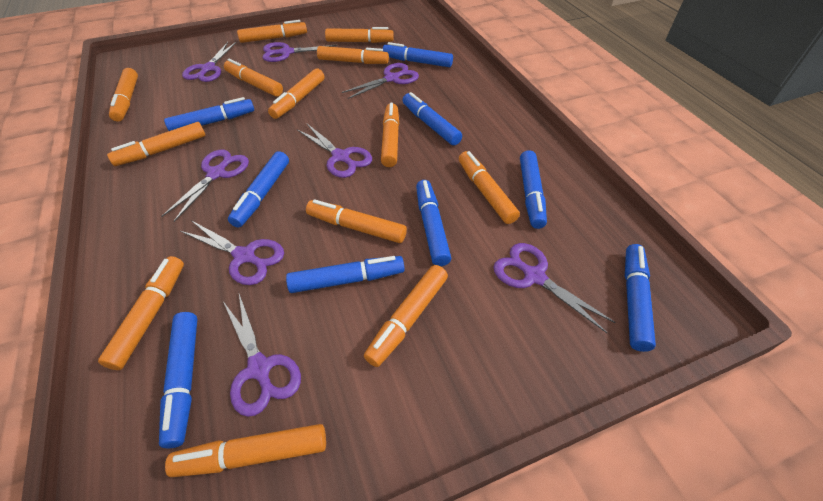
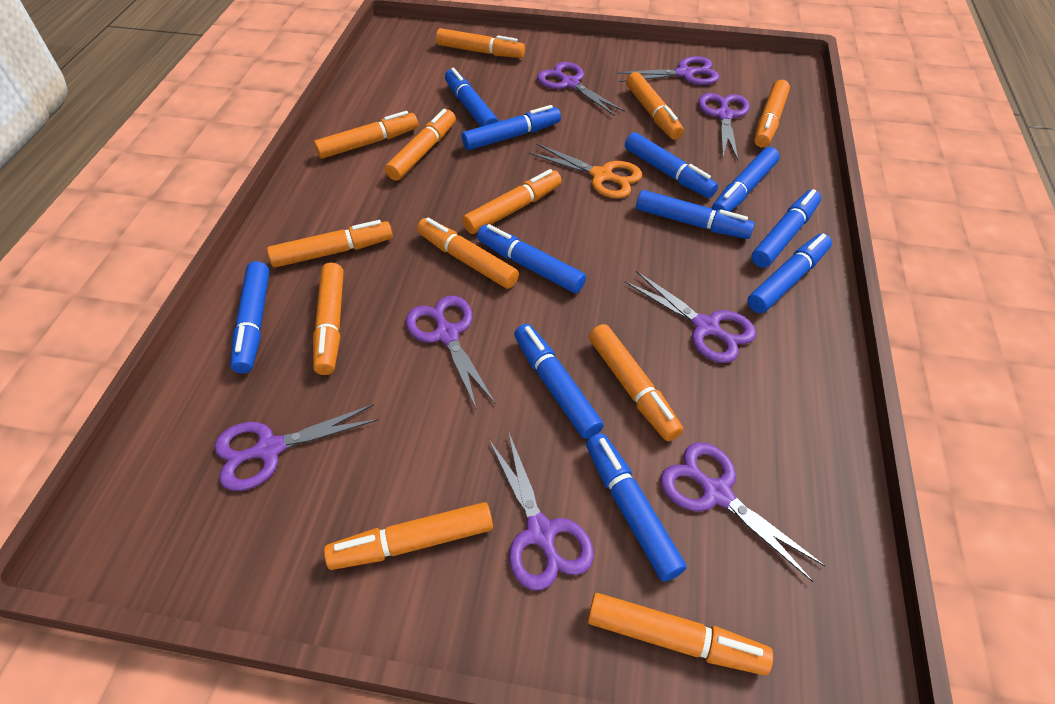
blue marker: 9 -> 11
orange marker: 13 -> 12
orange scissors: 0 -> 1

